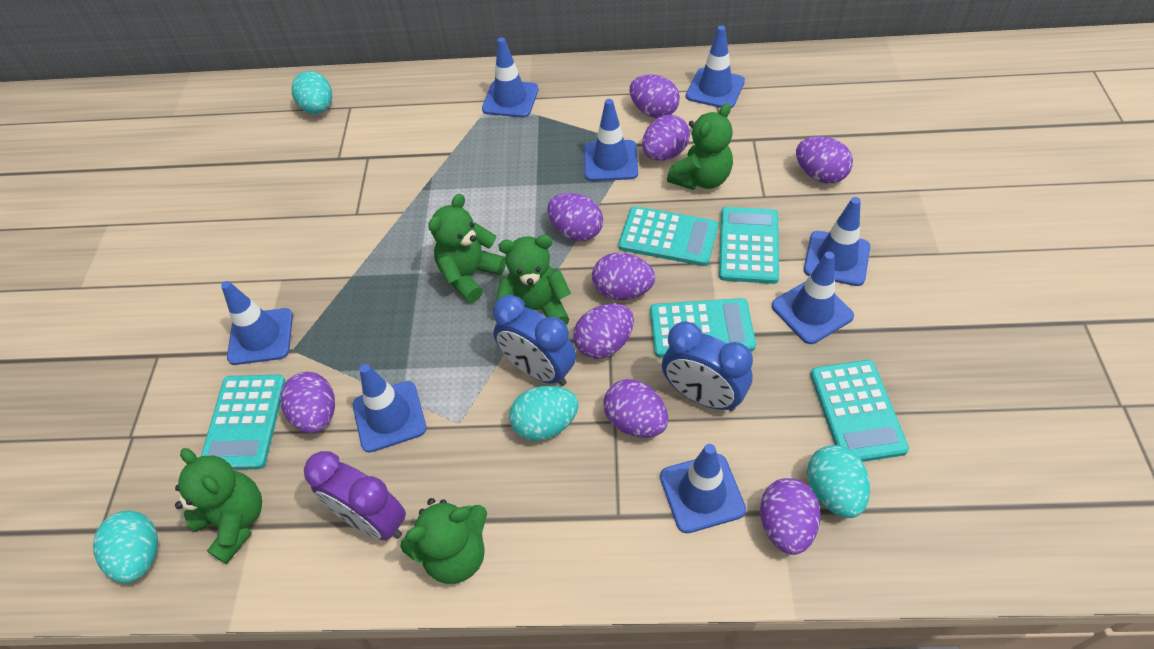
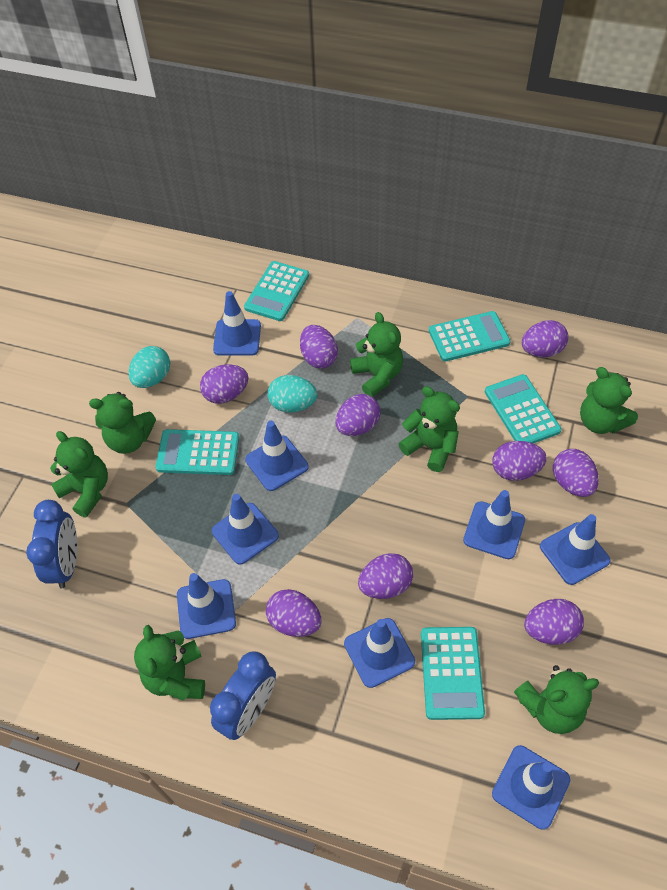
green teddy bear: 5 -> 7
purple clock: 1 -> 0
turquoise egg: 4 -> 2

